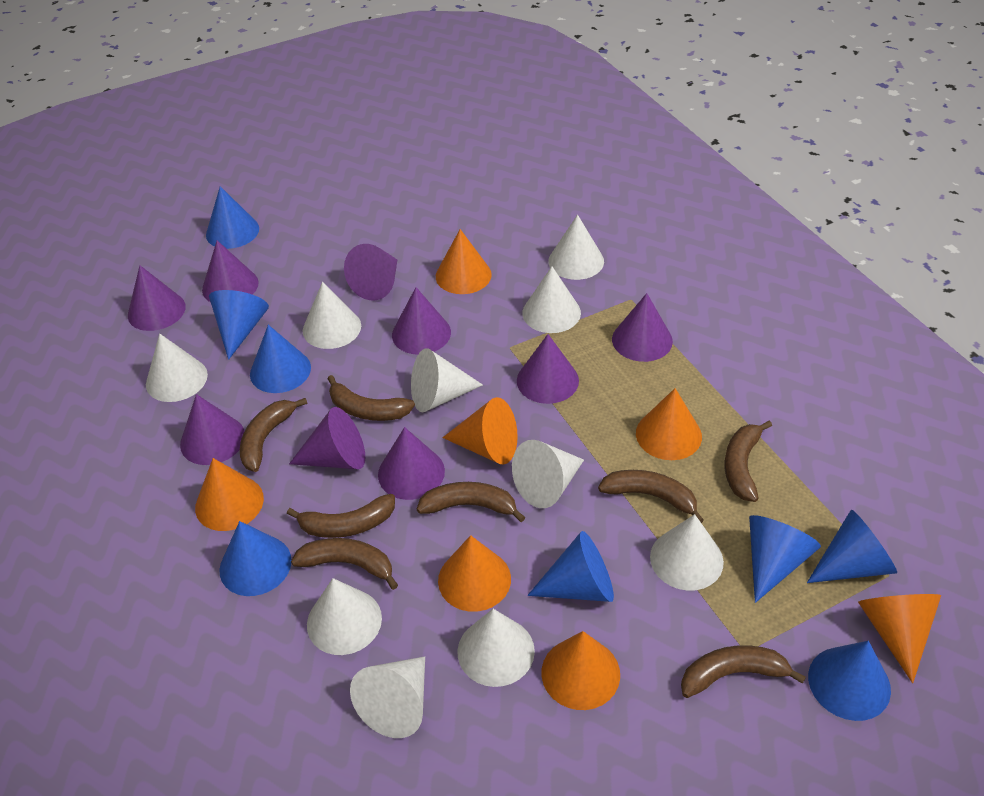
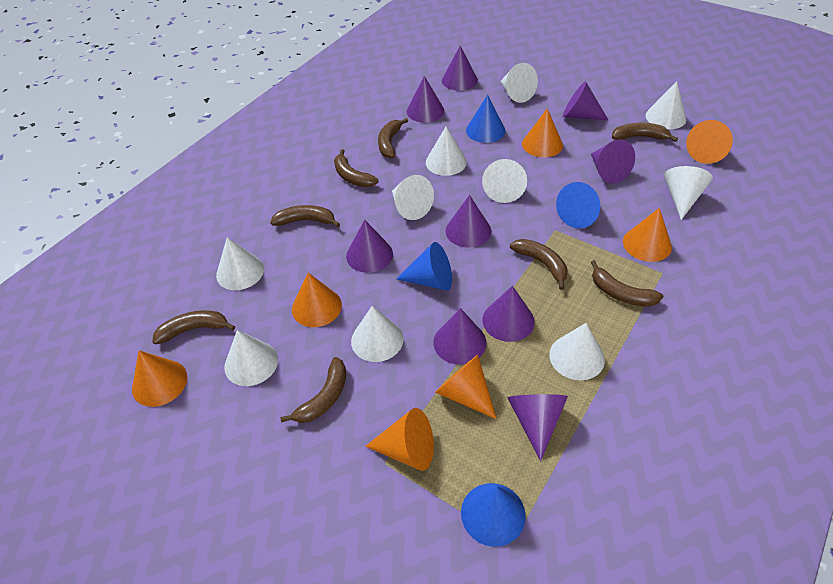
blue cone: 8 -> 4

